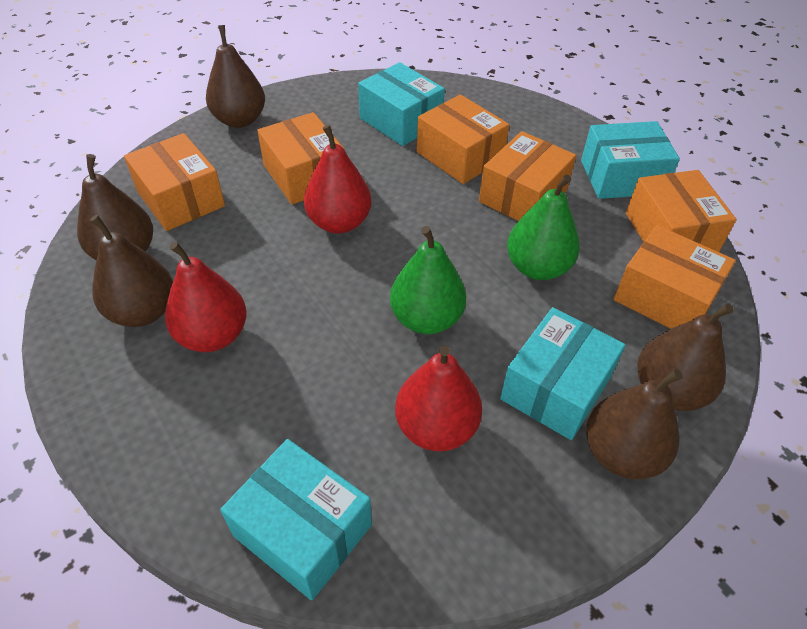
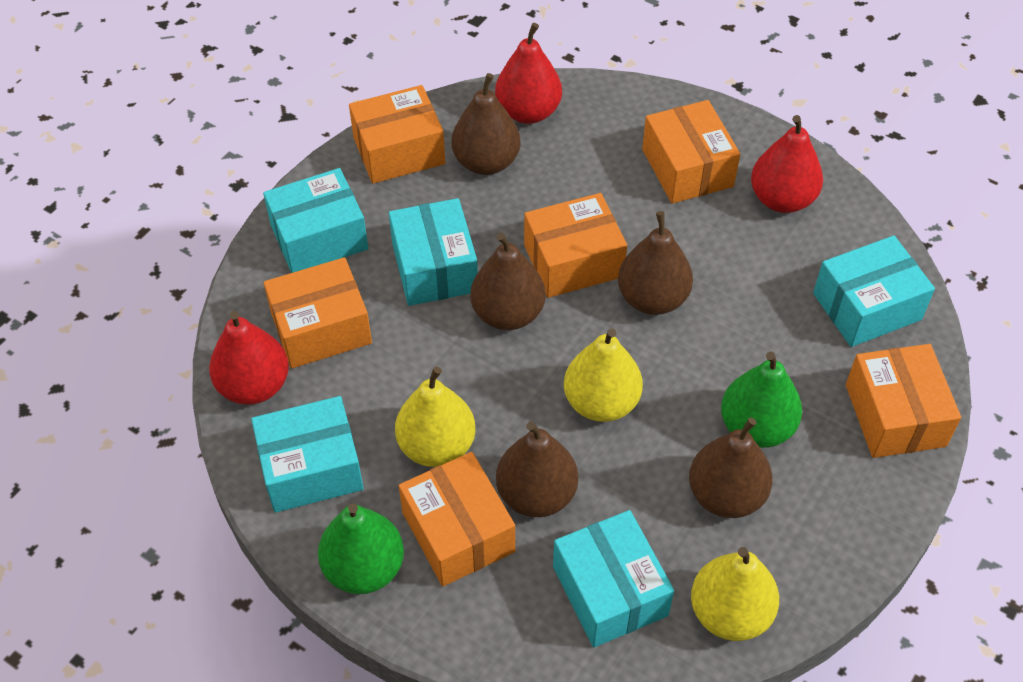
turquoise box: 4 -> 5
yellow pear: 0 -> 3

